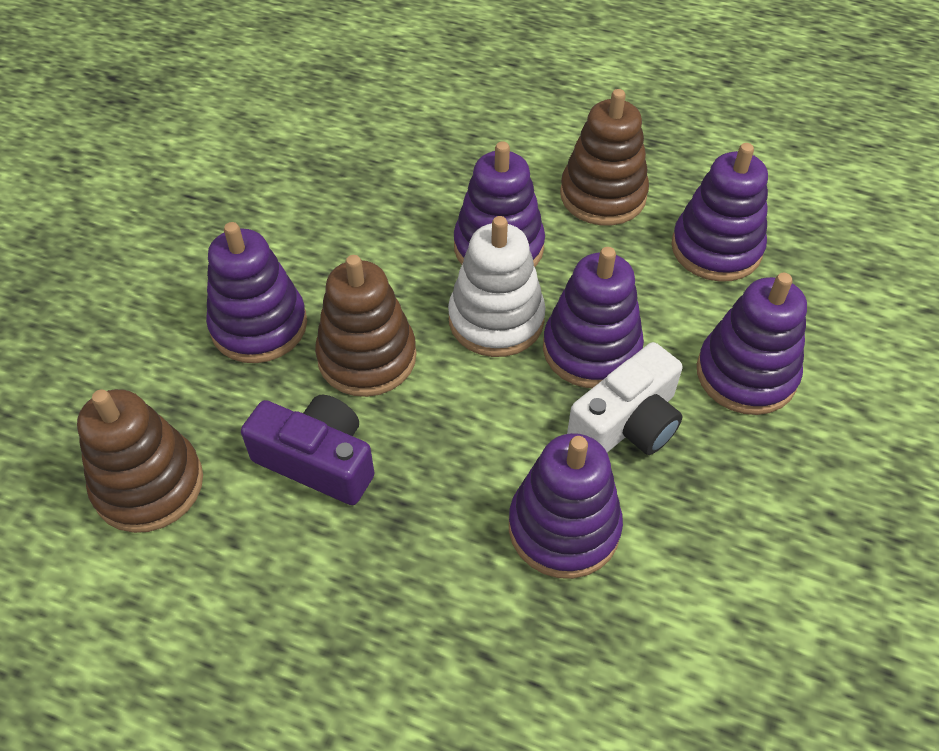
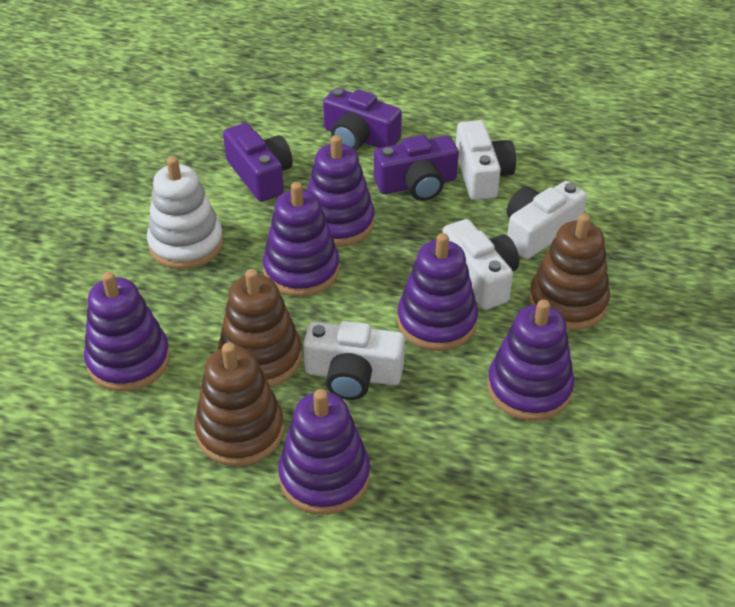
purple camera: 1 -> 3
white camera: 1 -> 4

